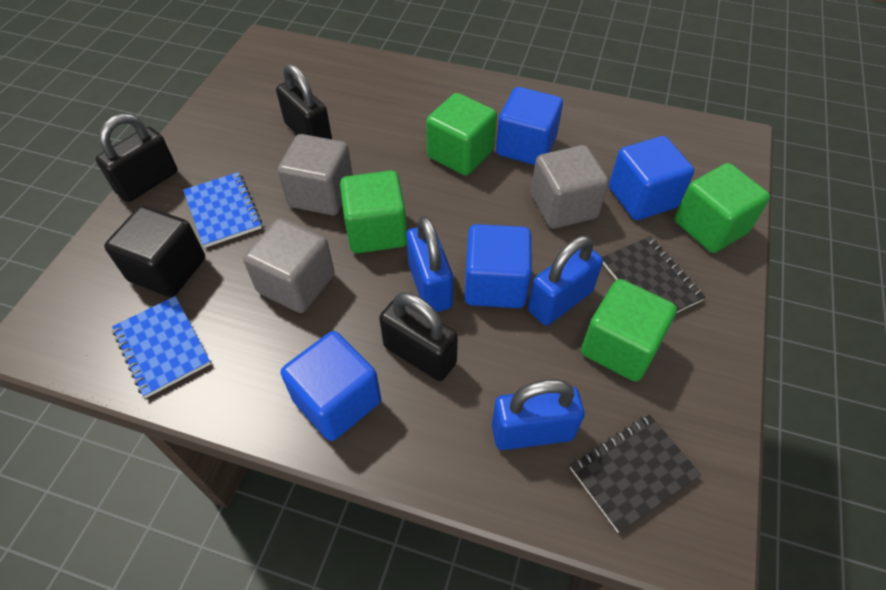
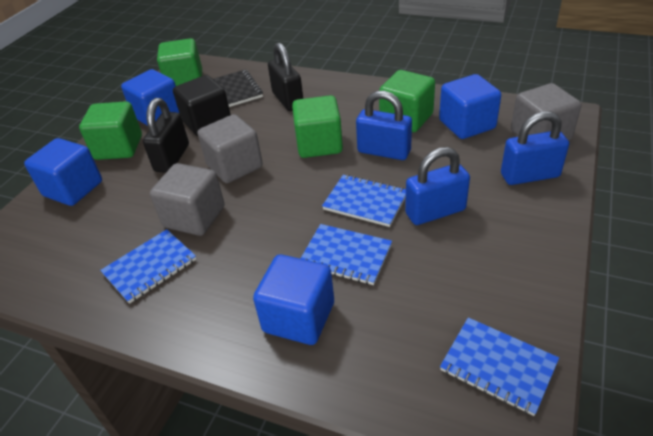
black notebook: 2 -> 1
black padlock: 3 -> 2
blue notebook: 2 -> 4

